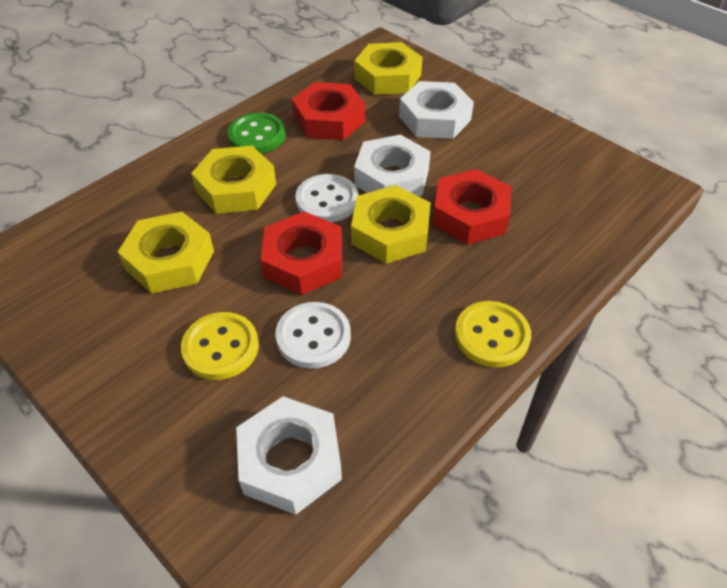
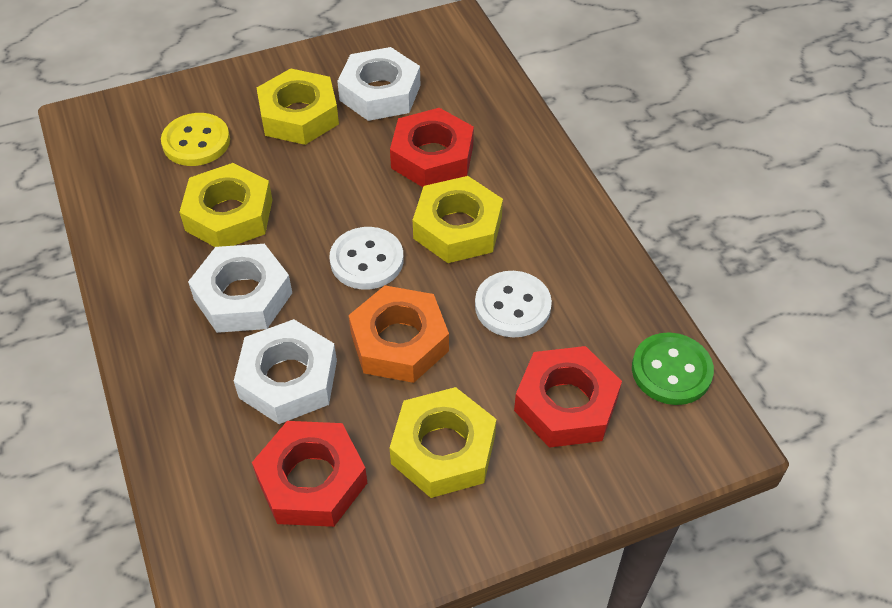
orange nut: 0 -> 1
yellow button: 2 -> 1

